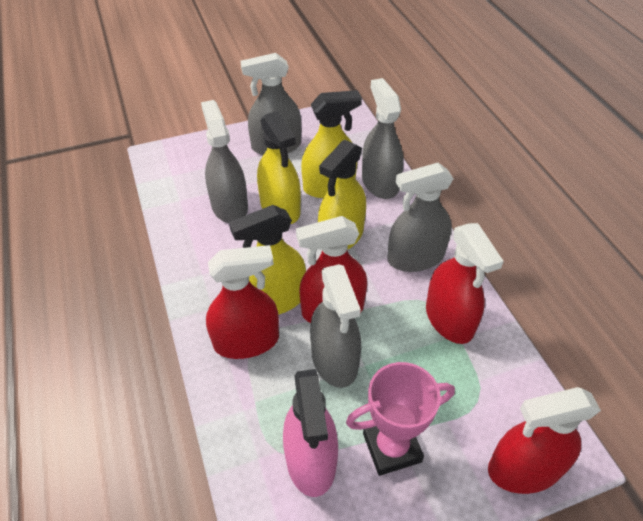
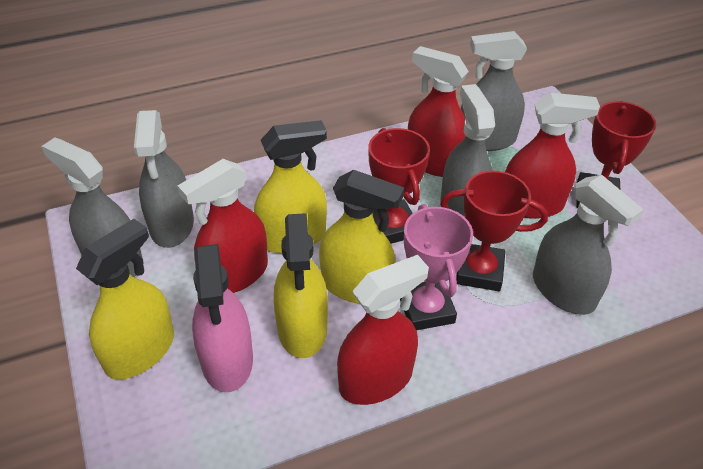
red trophy: 0 -> 3

